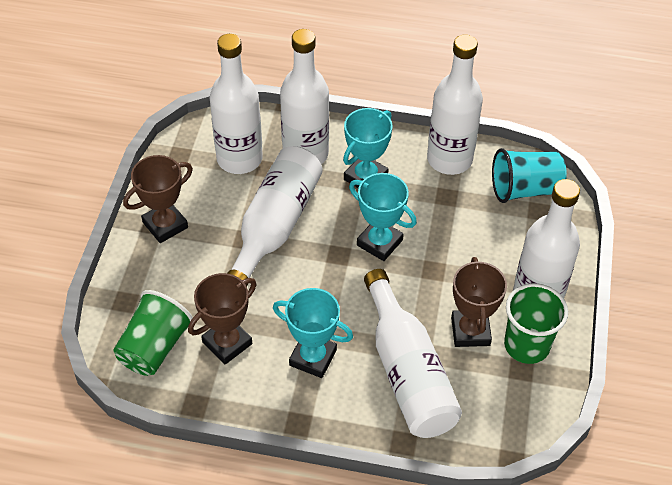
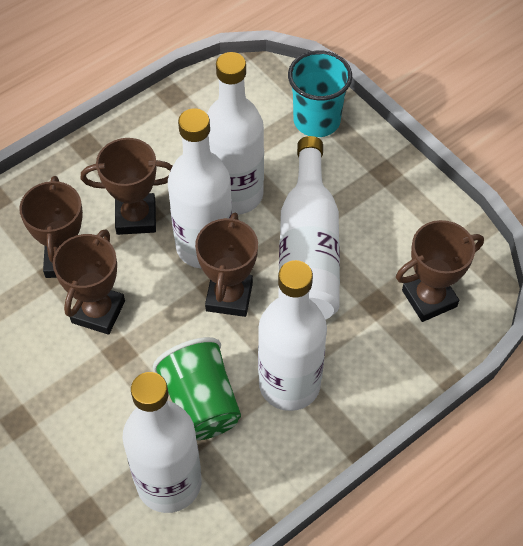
brown trophy: 3 -> 5
green cup: 2 -> 1
turquoise trophy: 3 -> 0
white bottle: 6 -> 5

